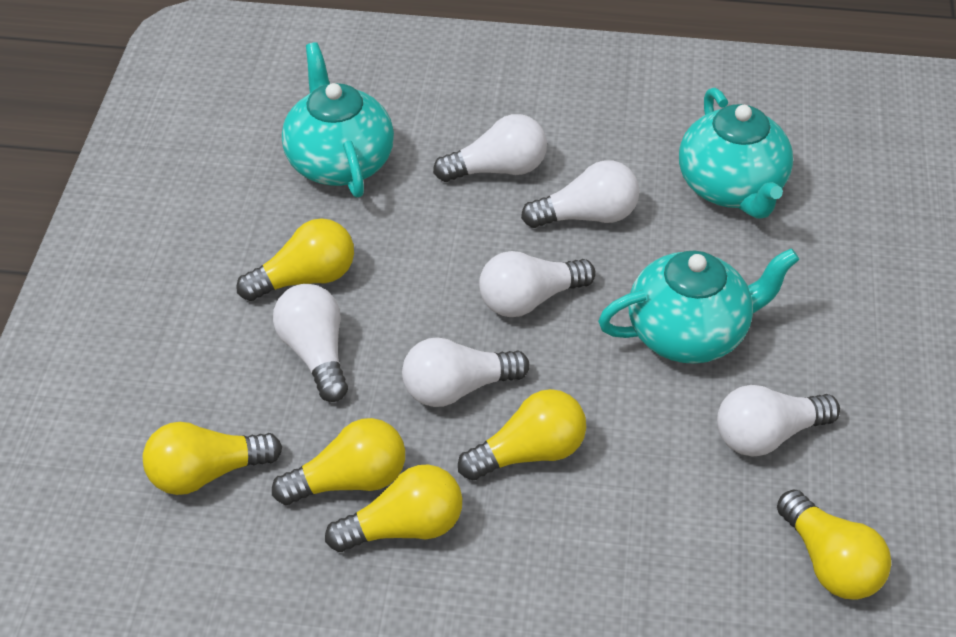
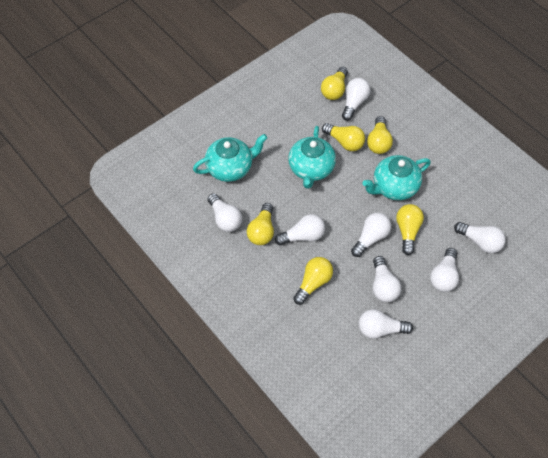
white light bulb: 6 -> 8

